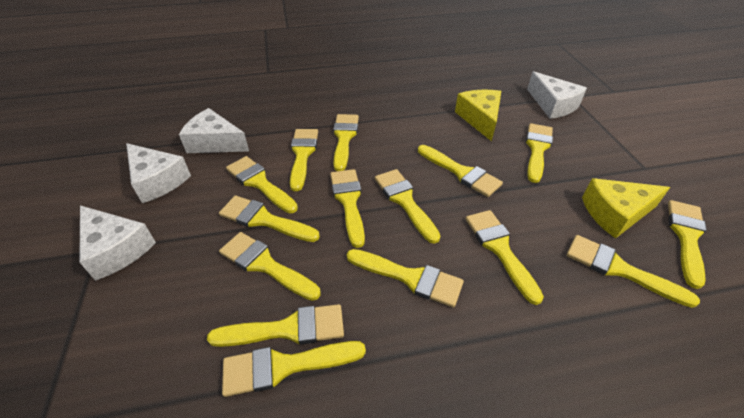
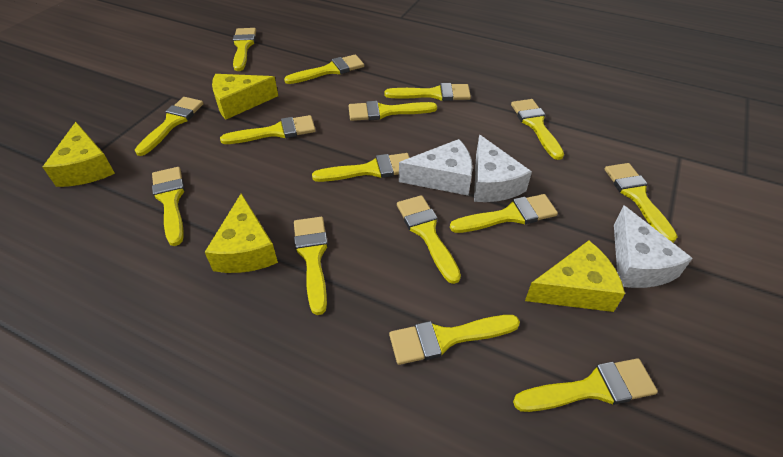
white cheese: 4 -> 3
yellow cheese: 2 -> 4

